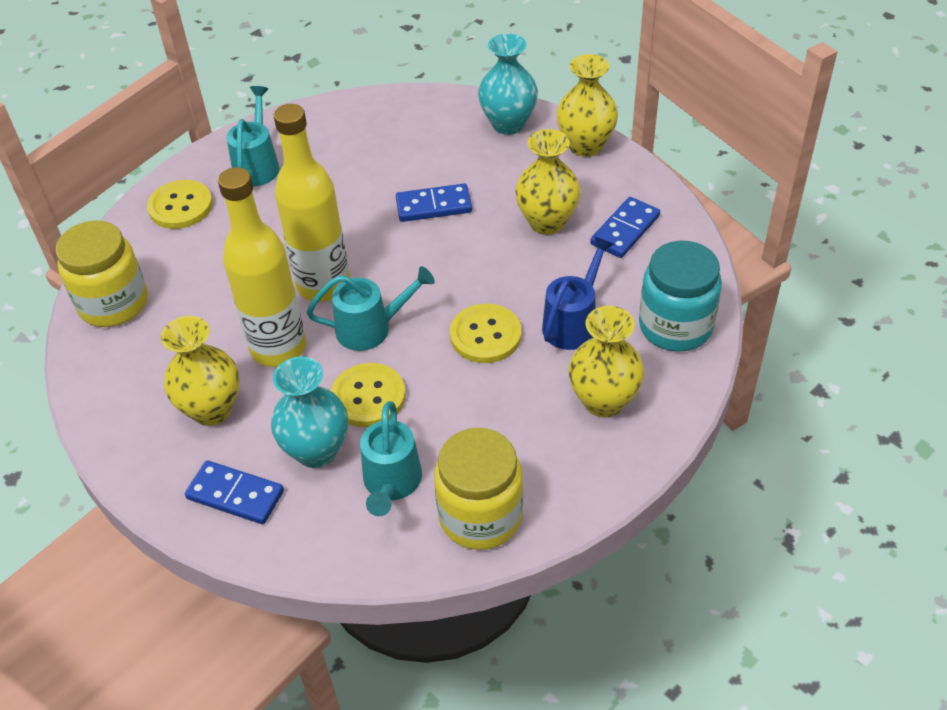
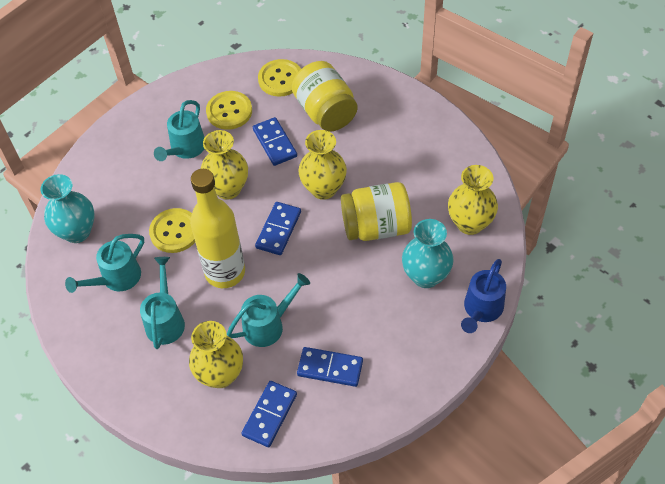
blue domino: 3 -> 4
turquoise jar: 1 -> 0
turquoise watering can: 3 -> 4
yellow bottle: 2 -> 1

